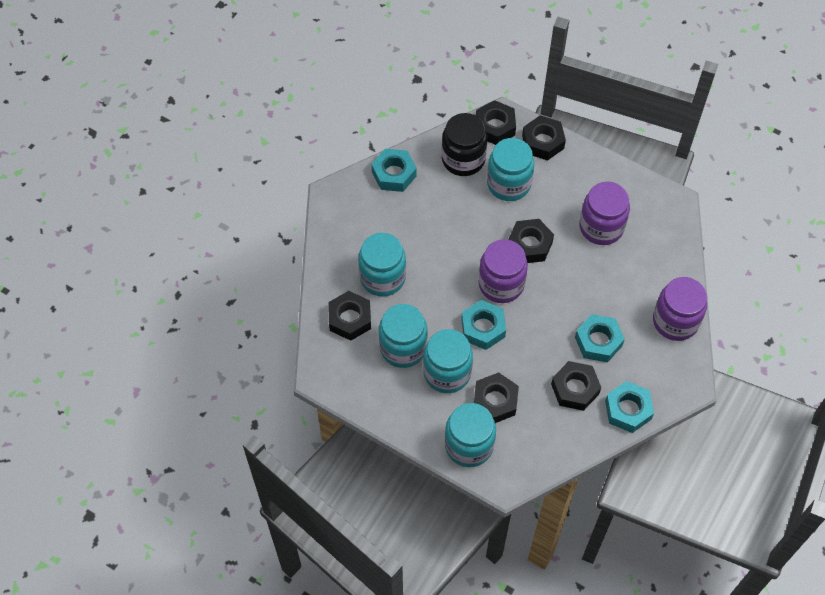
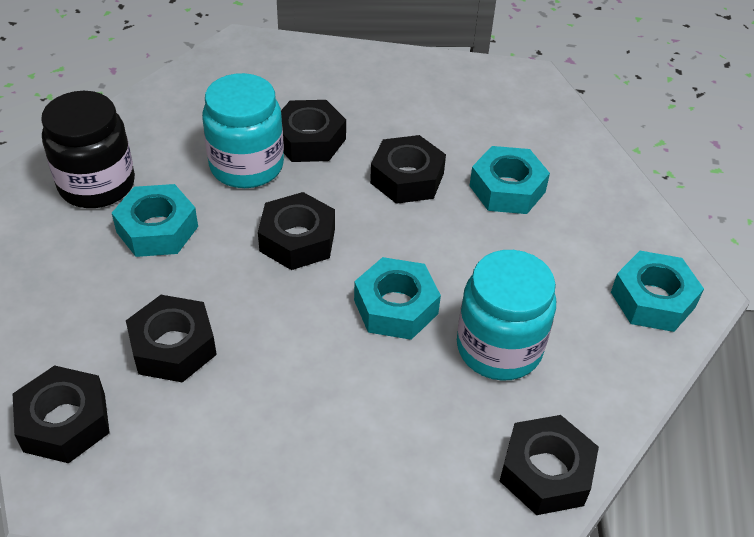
purple jar: 3 -> 0
turquoise jar: 5 -> 2

